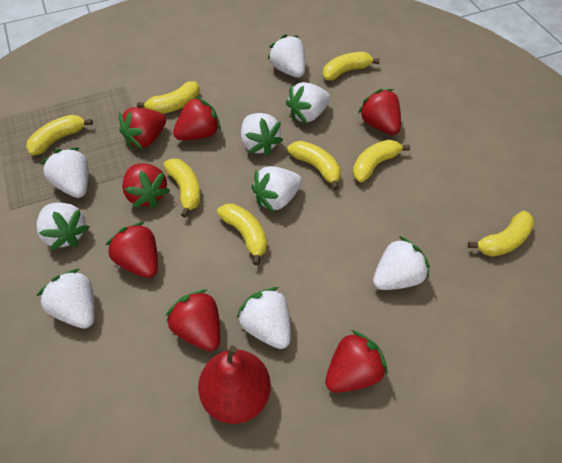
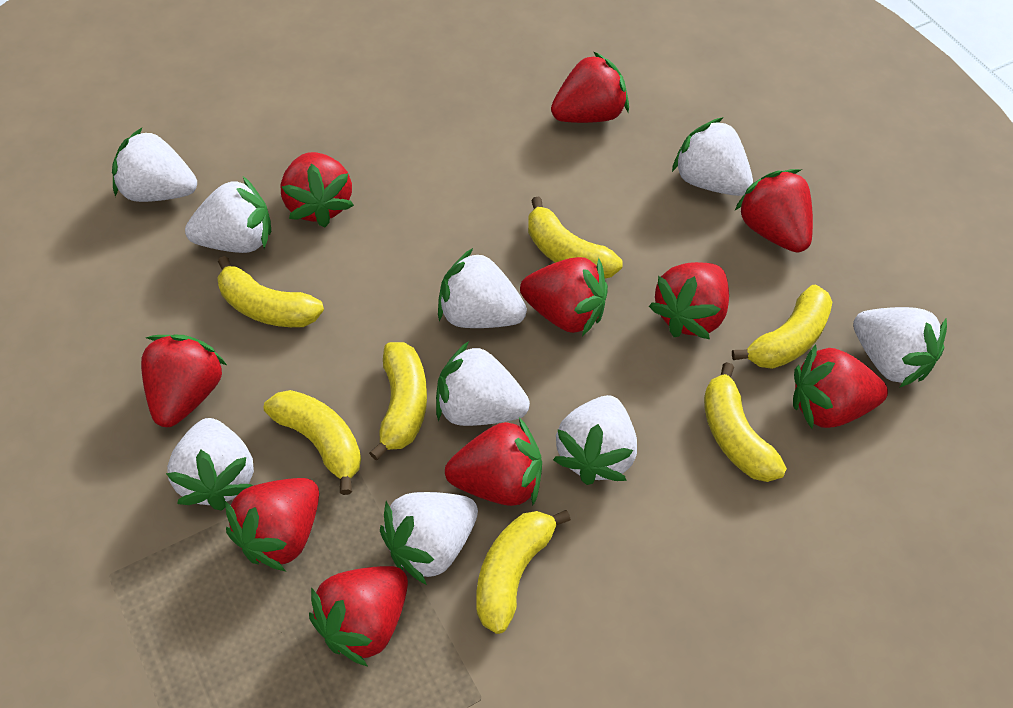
red pear: 1 -> 0
red strawberry: 7 -> 10
yellow banana: 8 -> 7

